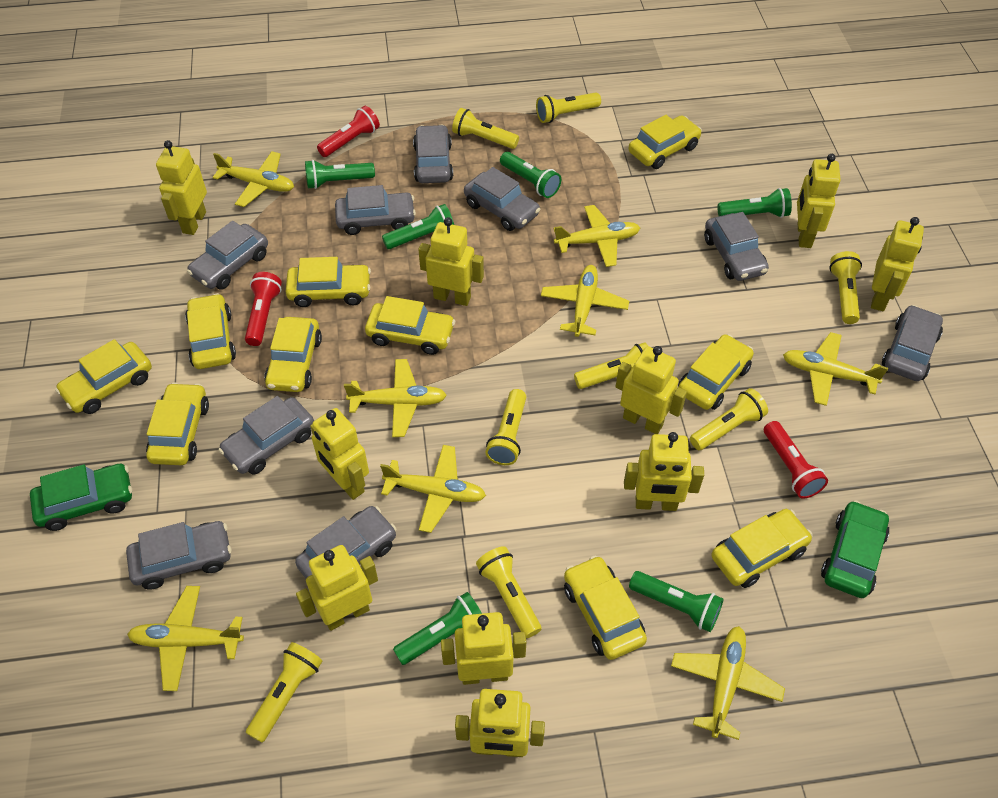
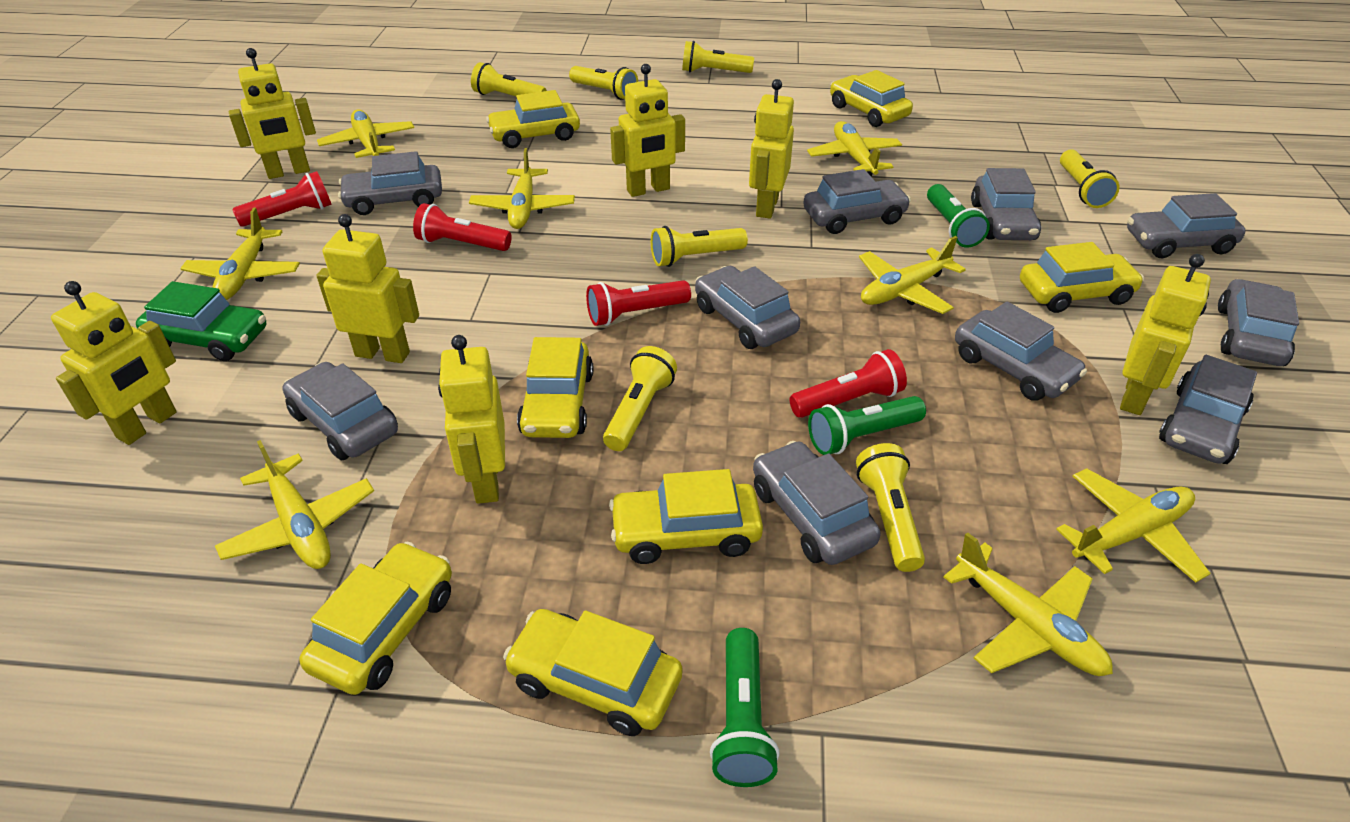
green car: 2 -> 1
green flashlight: 6 -> 3
grey car: 9 -> 10
red flashlight: 3 -> 4
yellow car: 10 -> 7
yellow flashlight: 8 -> 7
yellow robot: 10 -> 7

